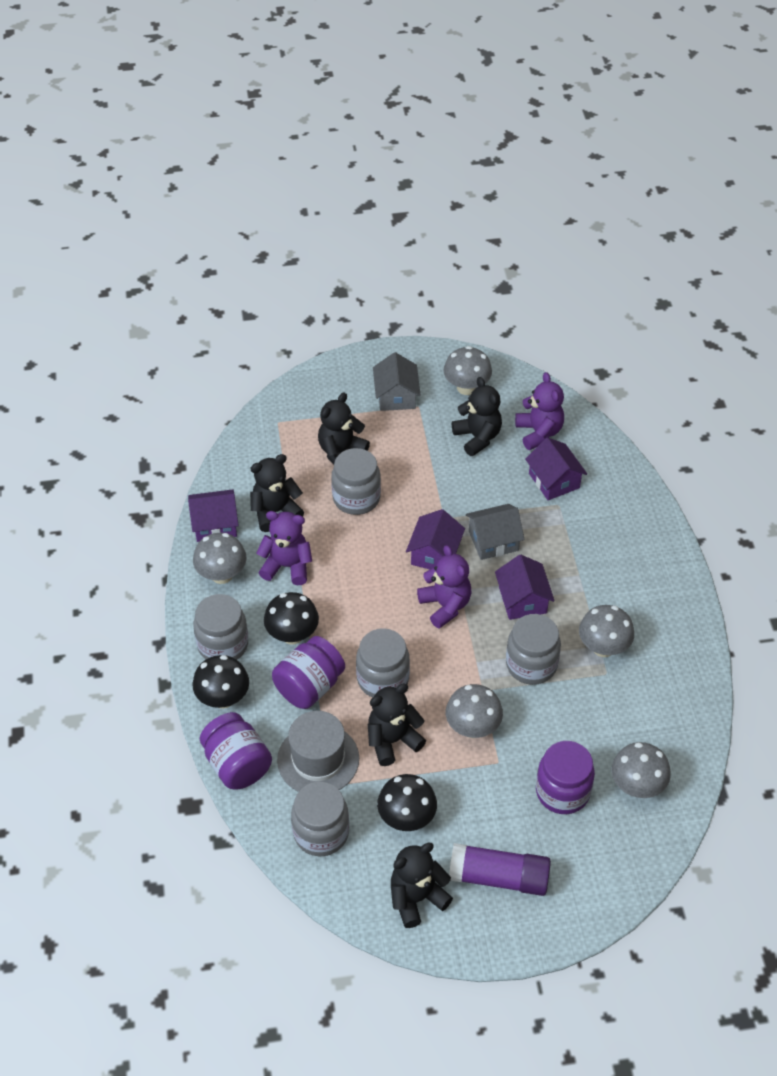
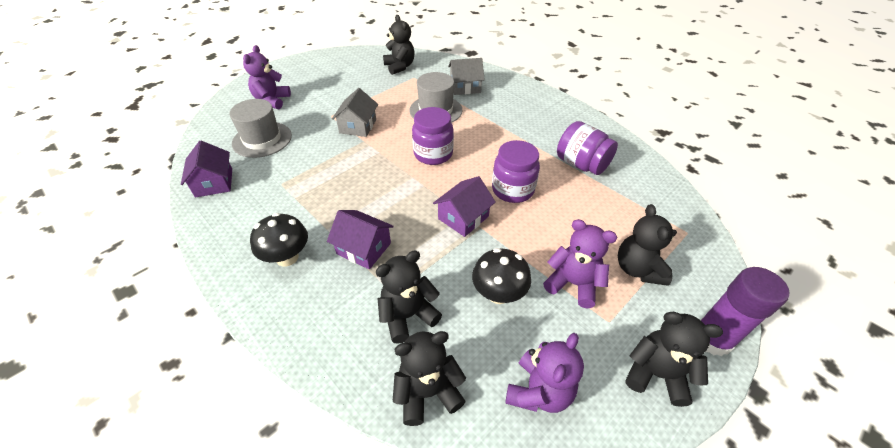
black mushroom: 3 -> 2
grey hat: 1 -> 2
grey jar: 5 -> 0
grey mushroom: 5 -> 0
purple house: 4 -> 3

